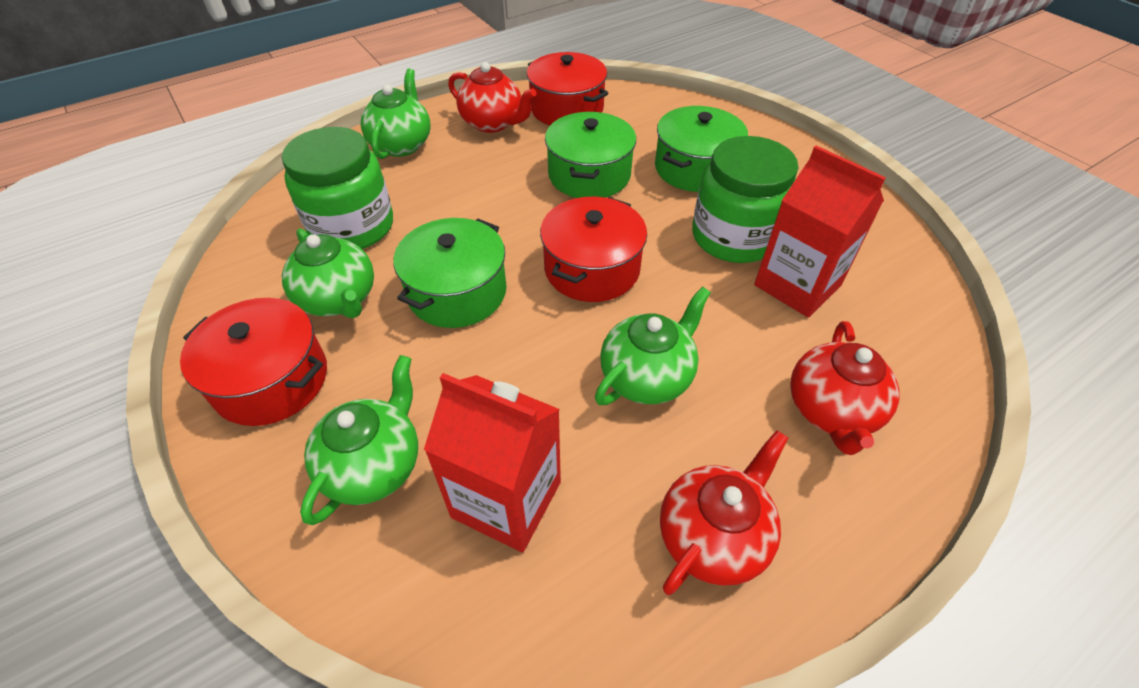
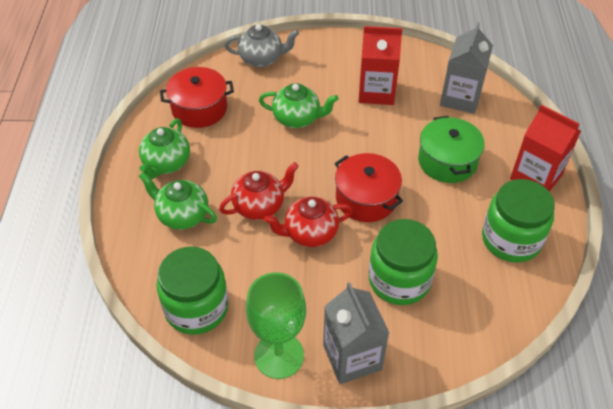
green goblet: 0 -> 1
green jar: 2 -> 3
green pot: 3 -> 1
green teapot: 4 -> 3
grey carton: 0 -> 2
grey teapot: 0 -> 1
red pot: 3 -> 2
red teapot: 3 -> 2

